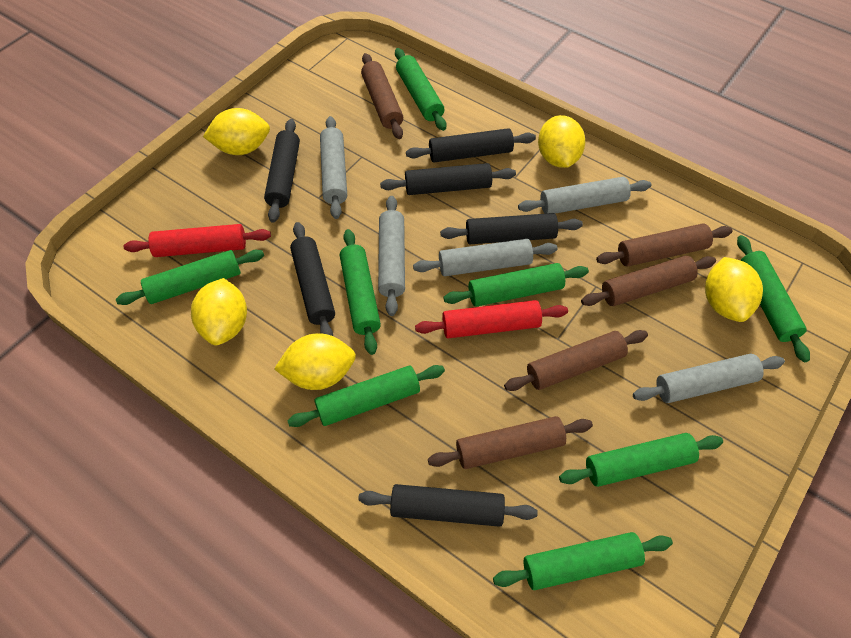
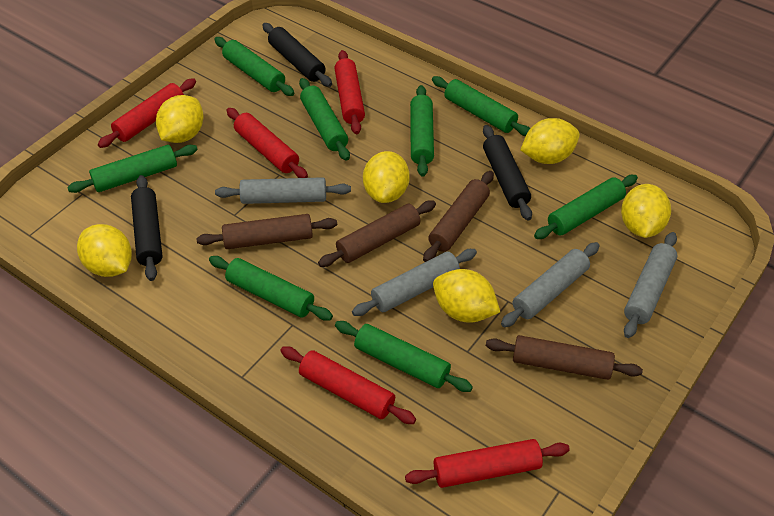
black rolling pin: 6 -> 3
brown rolling pin: 5 -> 4
grey rolling pin: 5 -> 4
red rolling pin: 2 -> 5
yellow lemon: 5 -> 6

